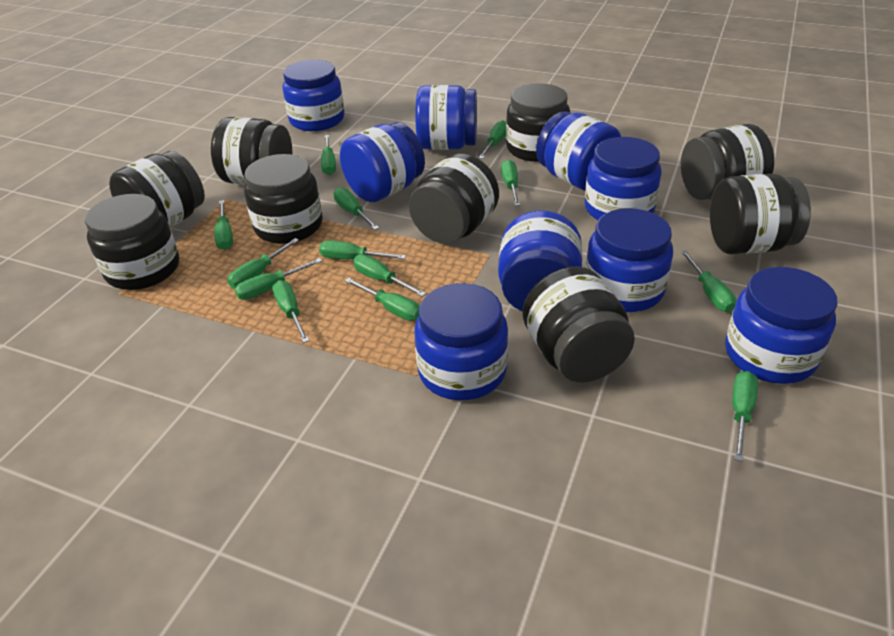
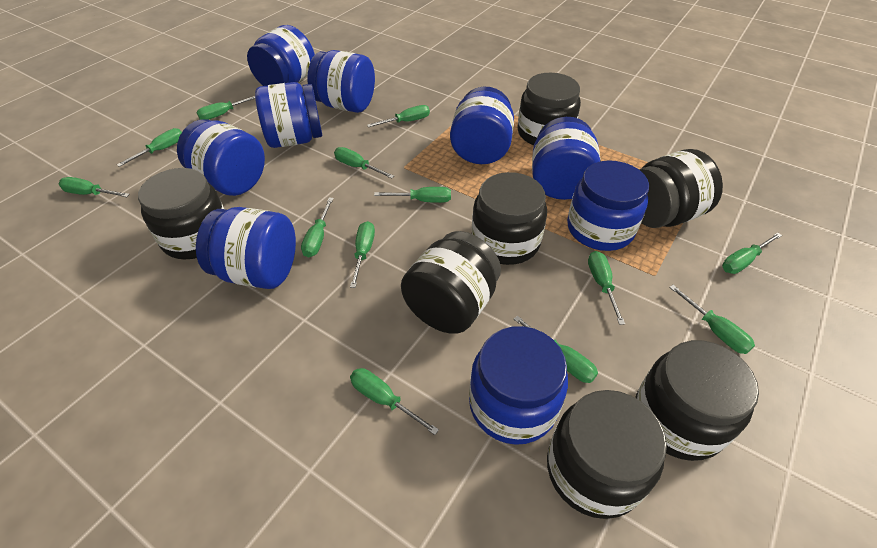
black jar: 9 -> 7

